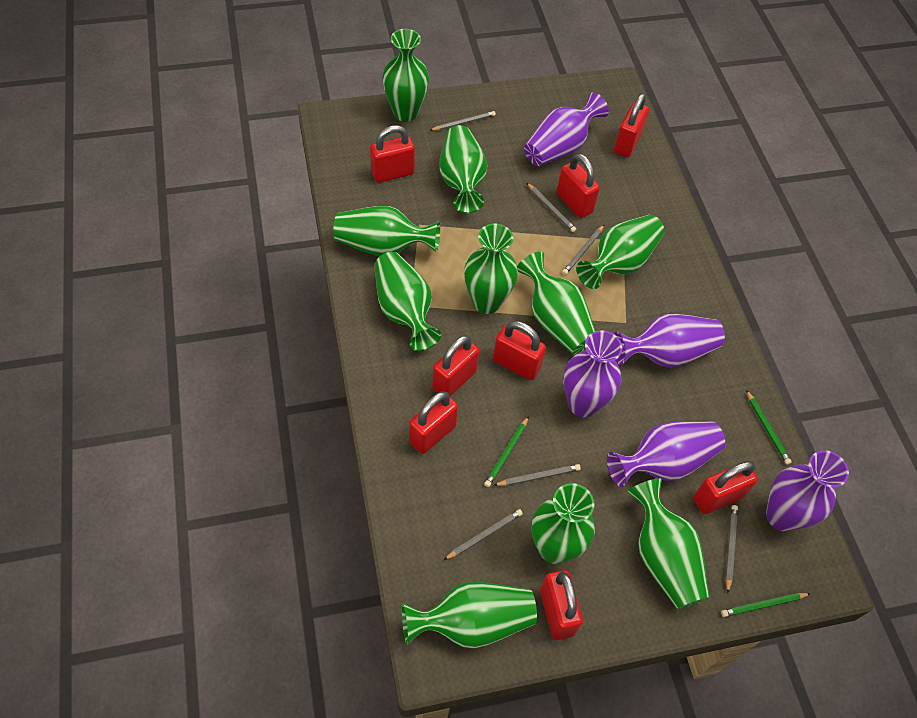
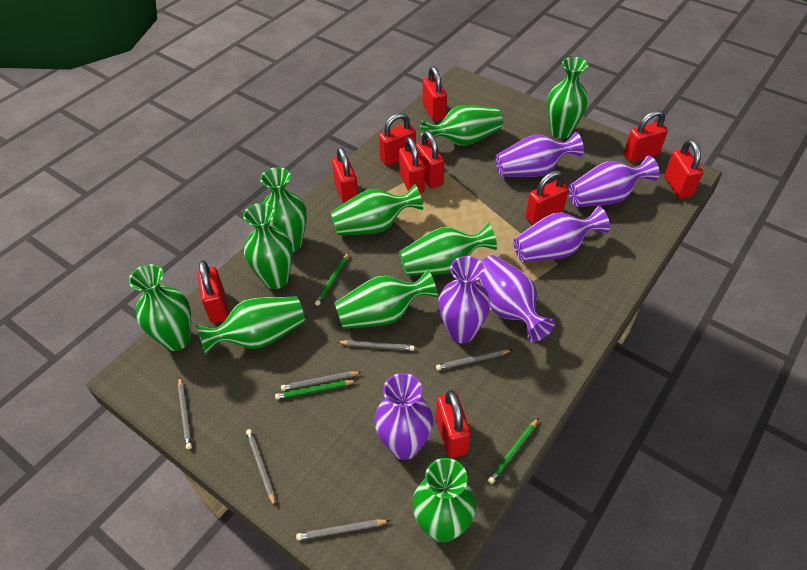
purple vase: 5 -> 6
red padlock: 8 -> 10

